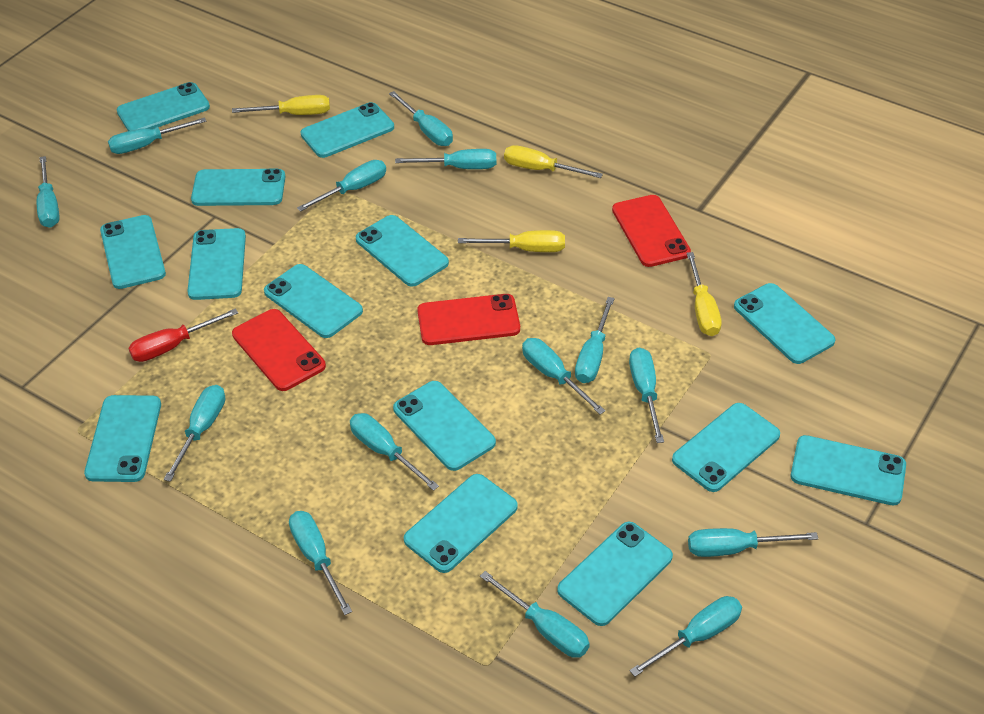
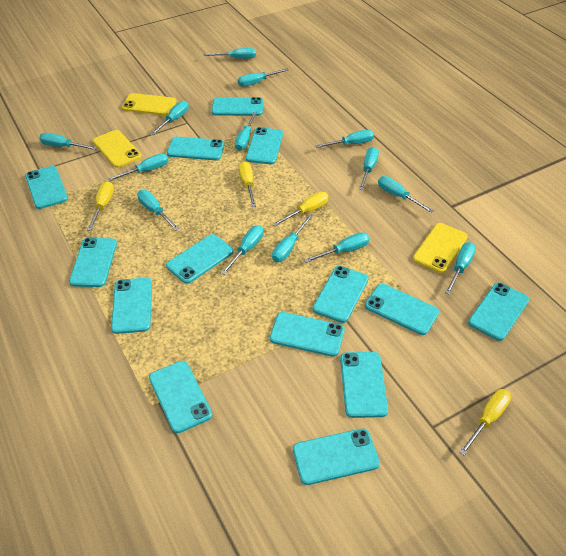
red phone: 3 -> 0
red screwdriver: 1 -> 0
yellow phone: 0 -> 3

